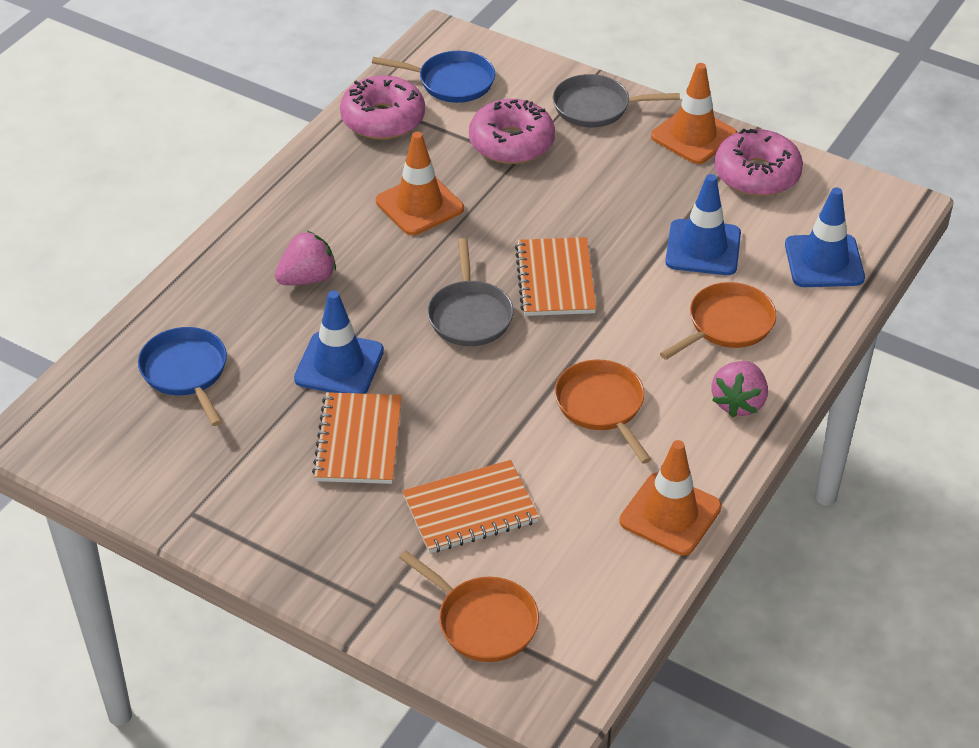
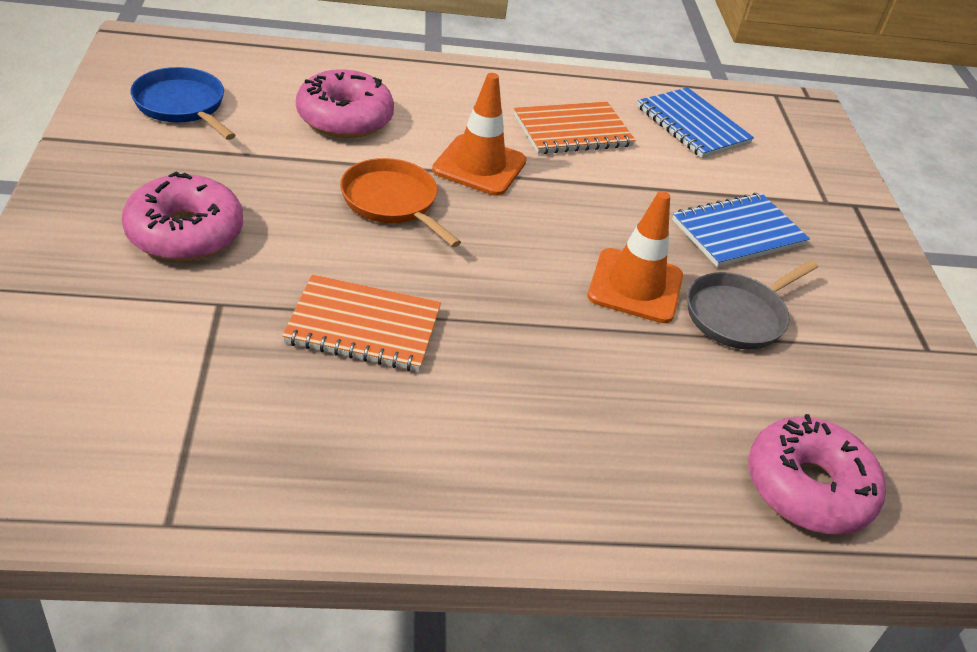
blue notebook: 0 -> 2
blue pan: 2 -> 1
blue traffic cone: 3 -> 0
grey pan: 2 -> 1
orange notebook: 3 -> 2
orange pan: 3 -> 1
orange traffic cone: 3 -> 2
pink strawberry: 2 -> 0

